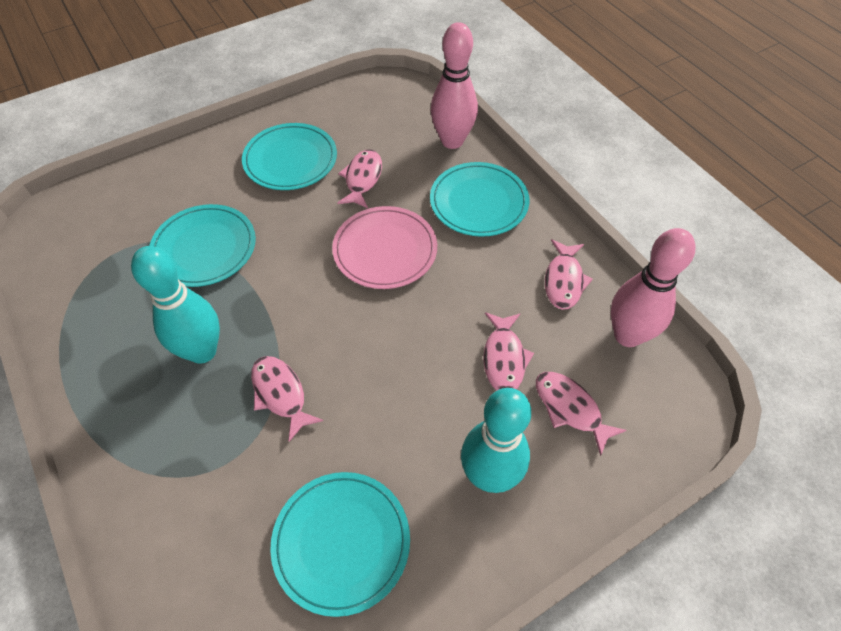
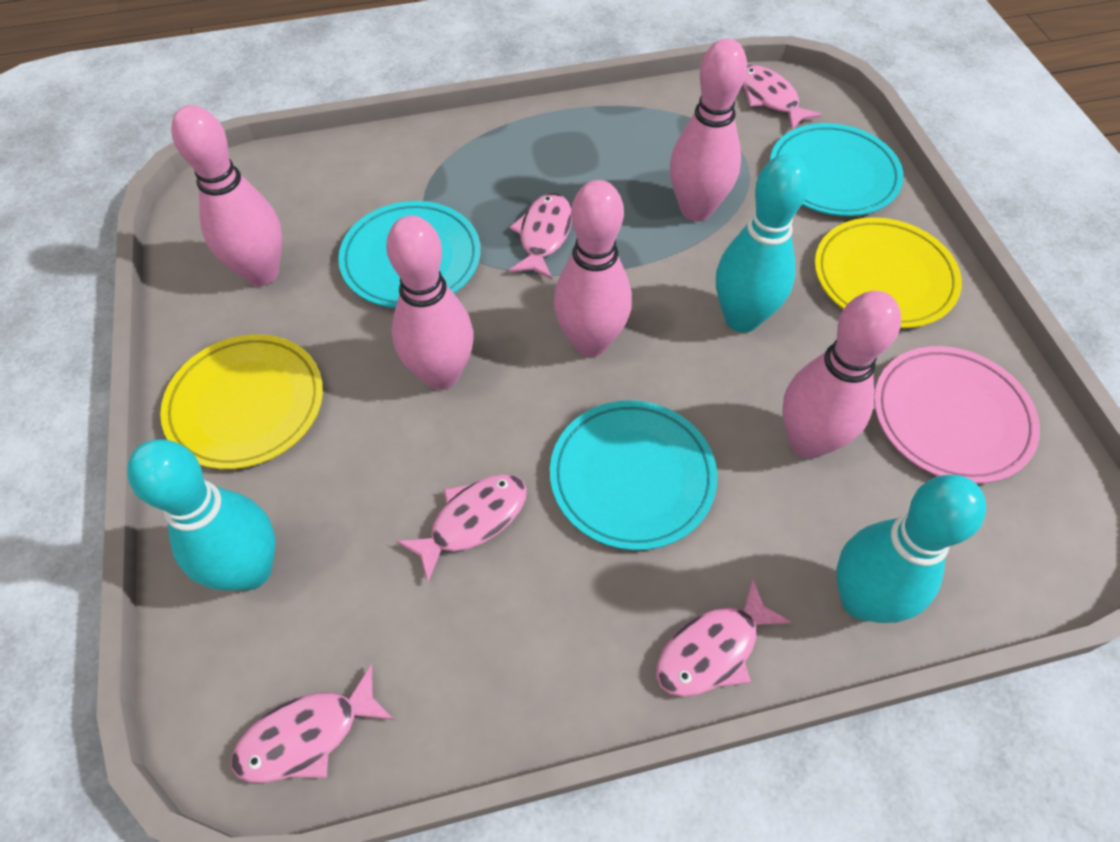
pink bowling pin: 2 -> 5
turquoise bowling pin: 2 -> 3
turquoise plate: 4 -> 3
yellow plate: 0 -> 2

